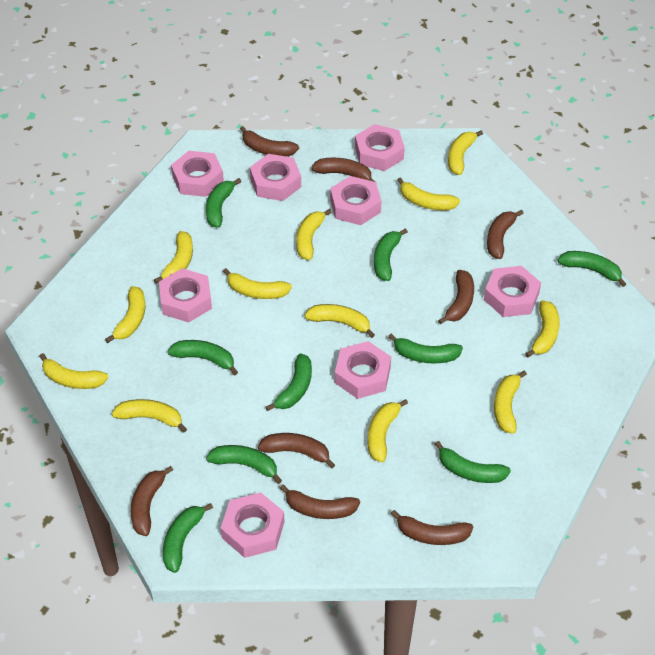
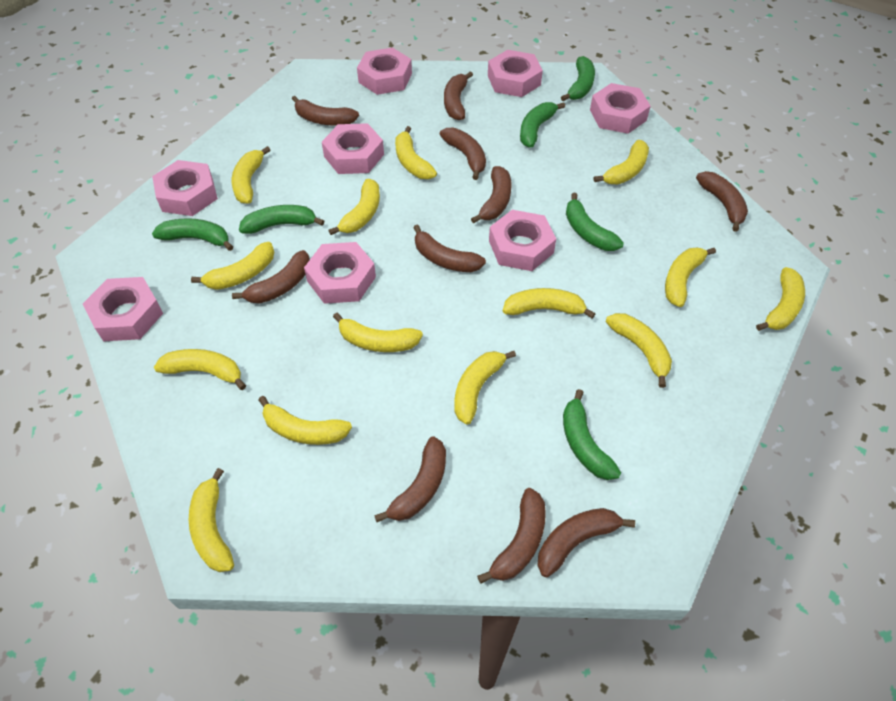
brown banana: 8 -> 10
green banana: 9 -> 6
yellow banana: 12 -> 14

